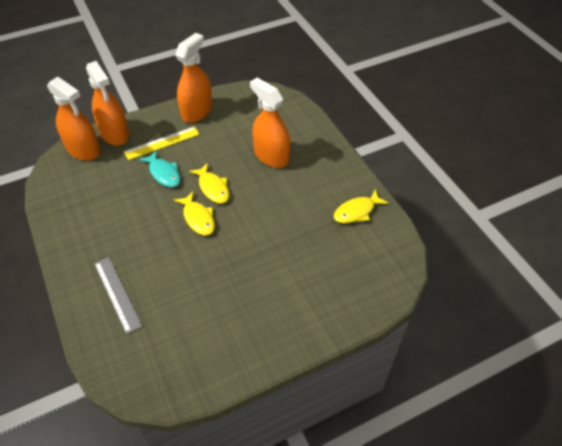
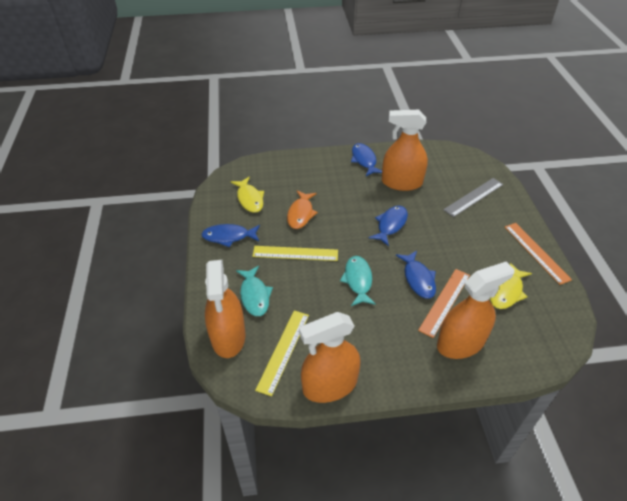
blue fish: 0 -> 4
orange fish: 0 -> 1
orange ruler: 0 -> 2
turquoise fish: 1 -> 2
yellow fish: 3 -> 2
yellow ruler: 1 -> 2

